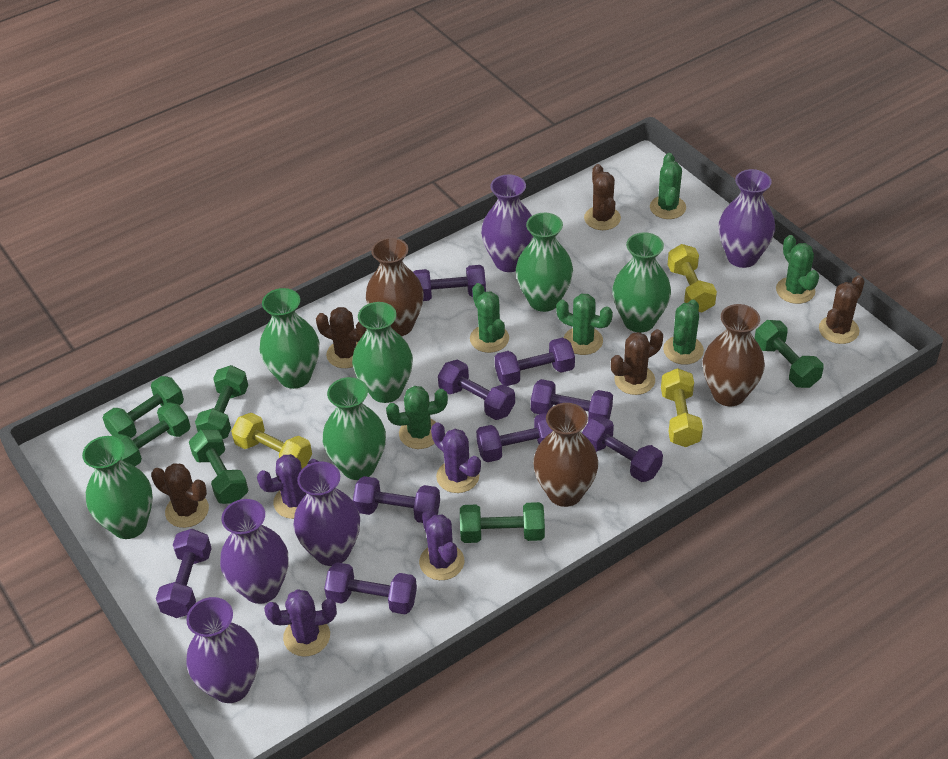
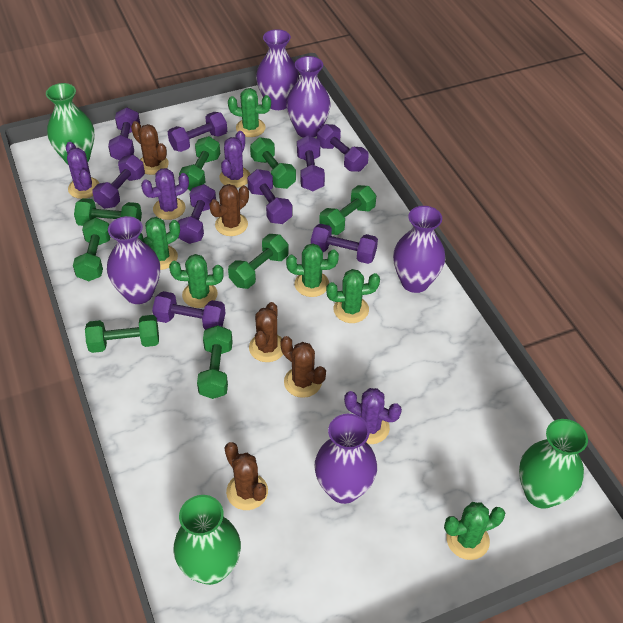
brown vase: 3 -> 0
green dumbbell: 6 -> 8
green vase: 6 -> 3
yellow dumbbell: 3 -> 0

